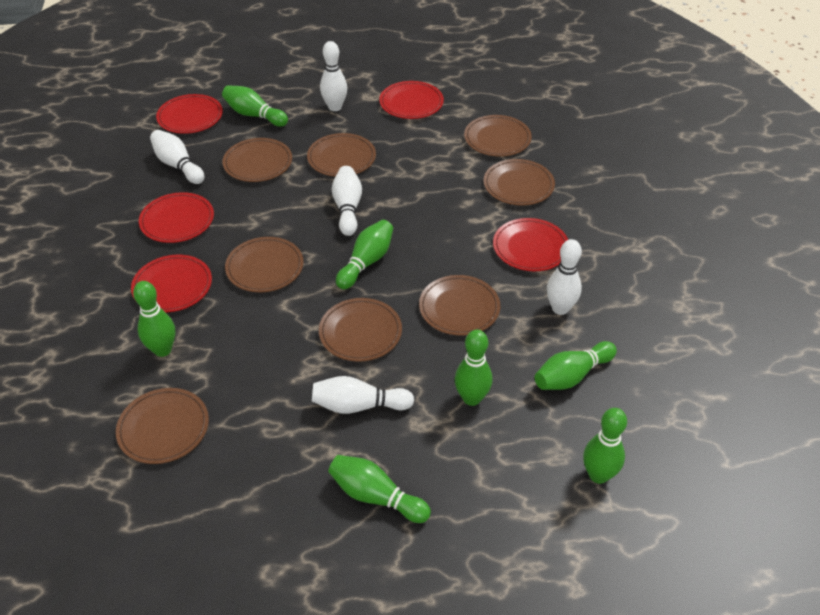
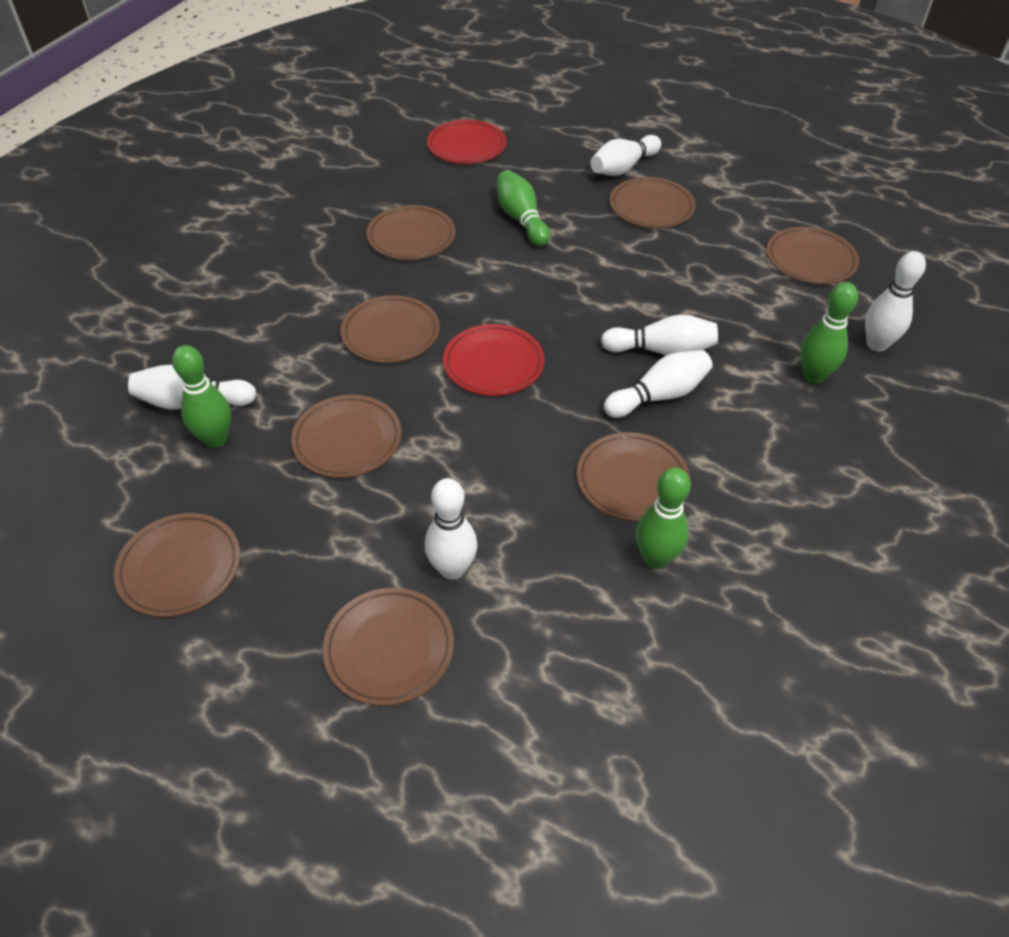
green bowling pin: 7 -> 4
red plate: 5 -> 2
white bowling pin: 5 -> 6

